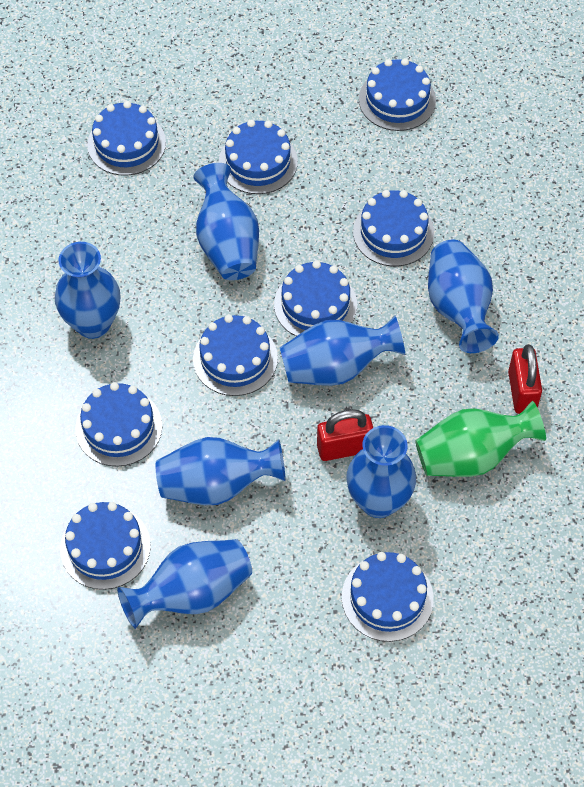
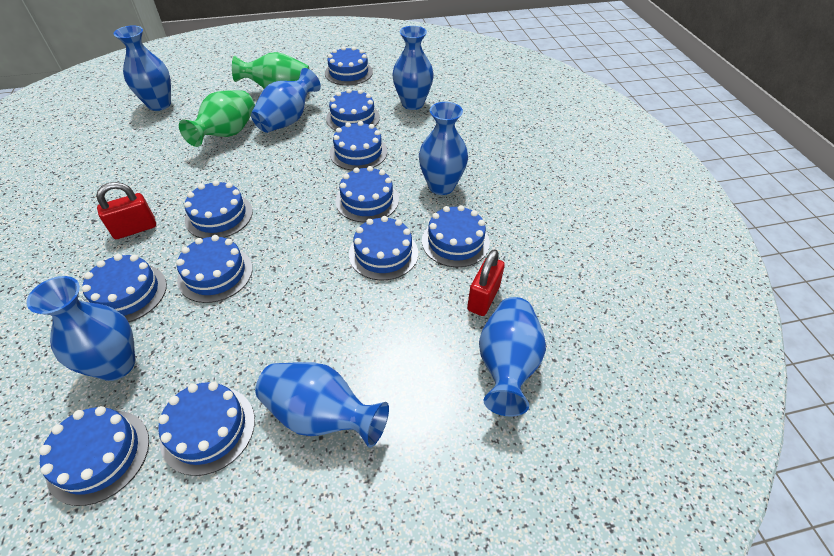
blue cake: 9 -> 11
green vase: 1 -> 2

